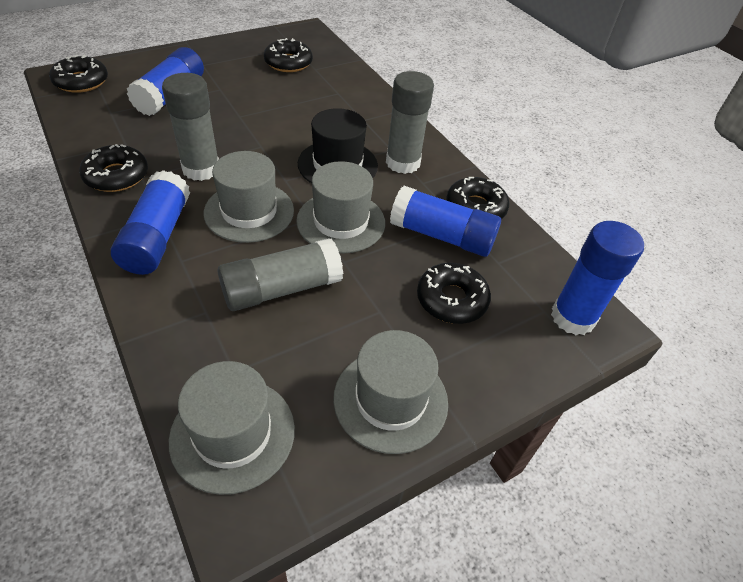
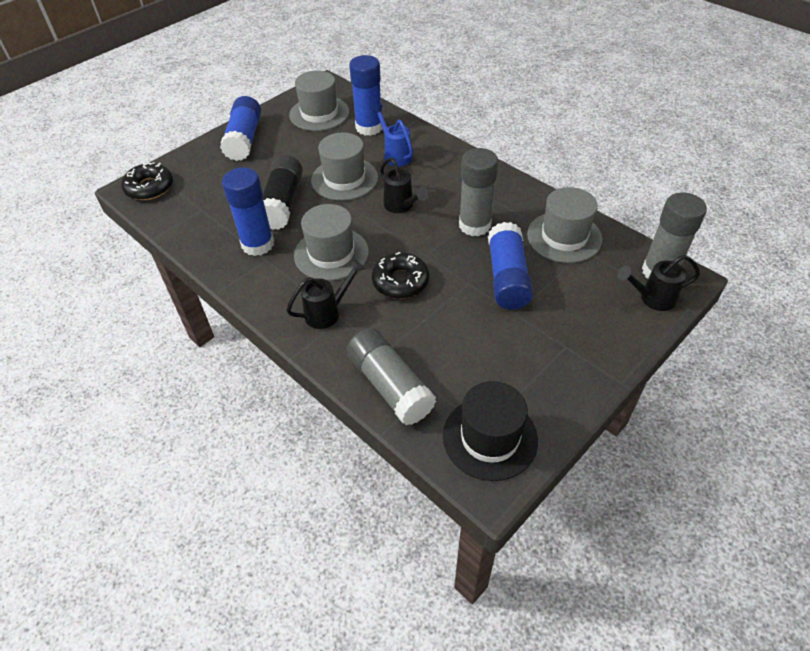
black donut: 5 -> 2
black glue stick: 0 -> 1
black watering can: 0 -> 3
blue watering can: 0 -> 1

